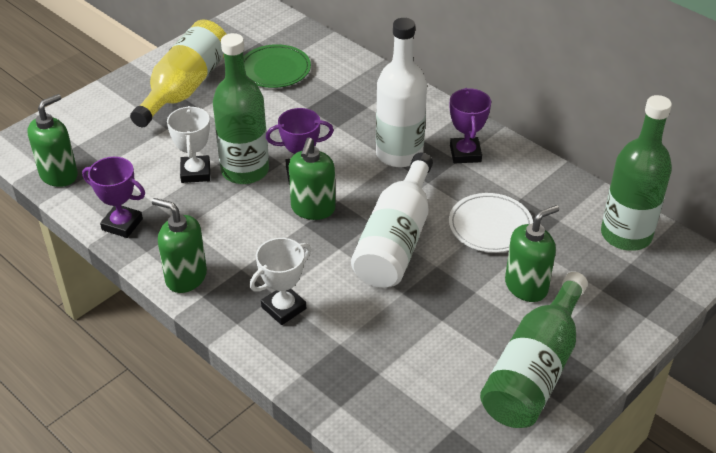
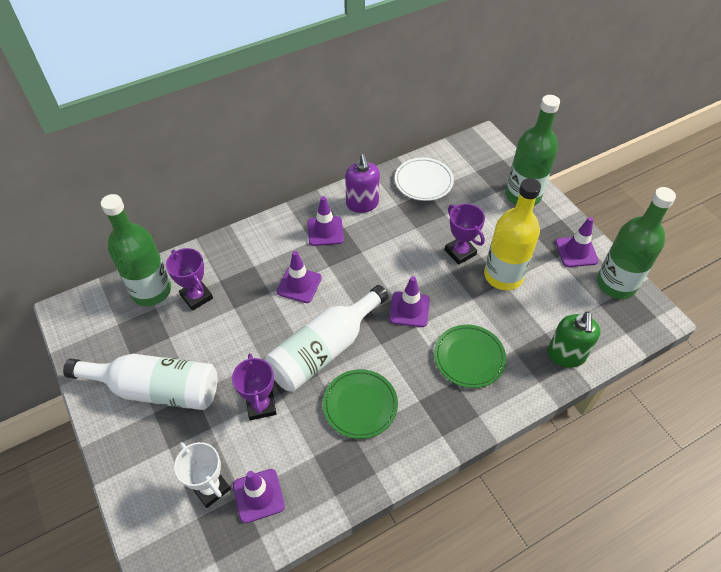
green plate: 1 -> 2
green soap dispenser: 4 -> 1
purple soap dispenser: 0 -> 1
purple traffic cone: 0 -> 5
white trophy: 2 -> 1

